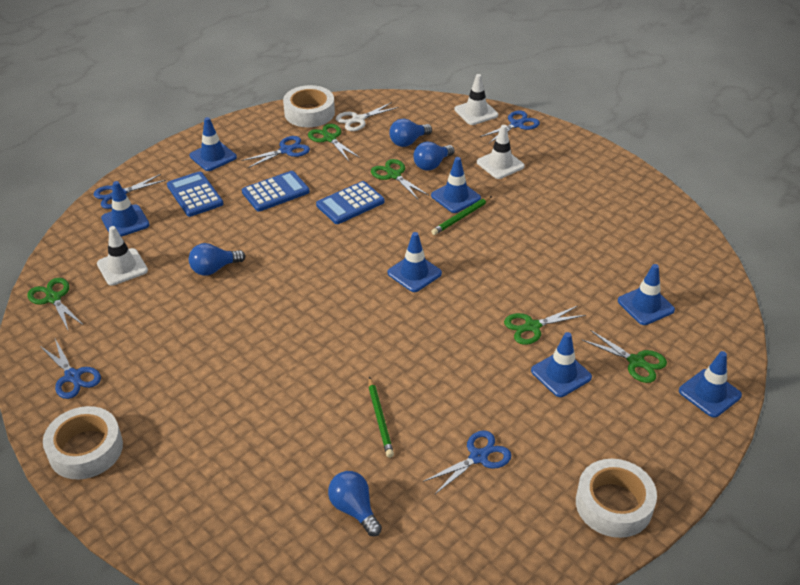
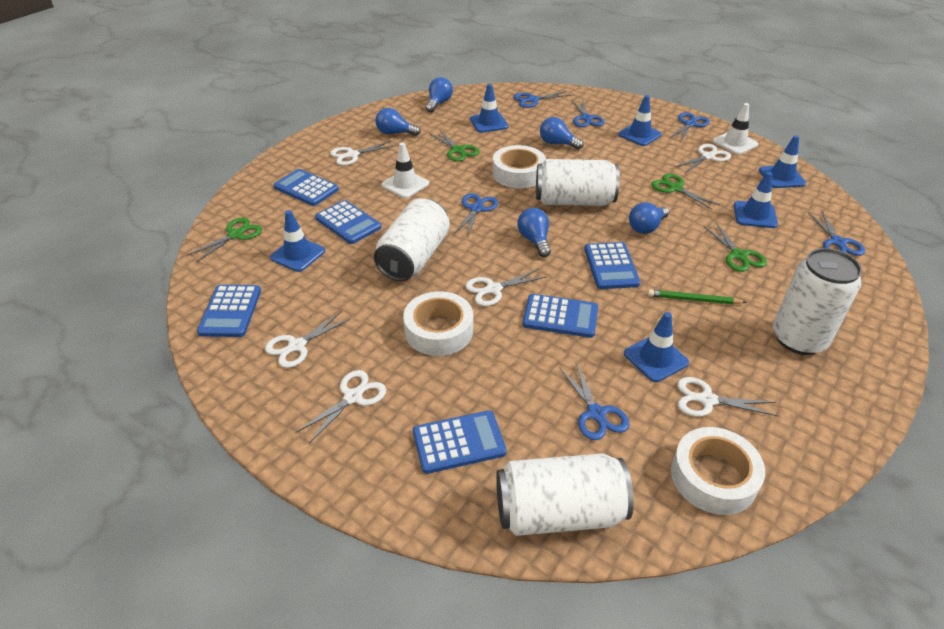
blue calculator: 3 -> 6
blue light bulb: 4 -> 5
blue scissors: 5 -> 6
blue traffic cone: 7 -> 6
green pencil: 2 -> 1
green scissors: 5 -> 4
white can: 0 -> 4
white scissors: 1 -> 6
white traffic cone: 3 -> 2

